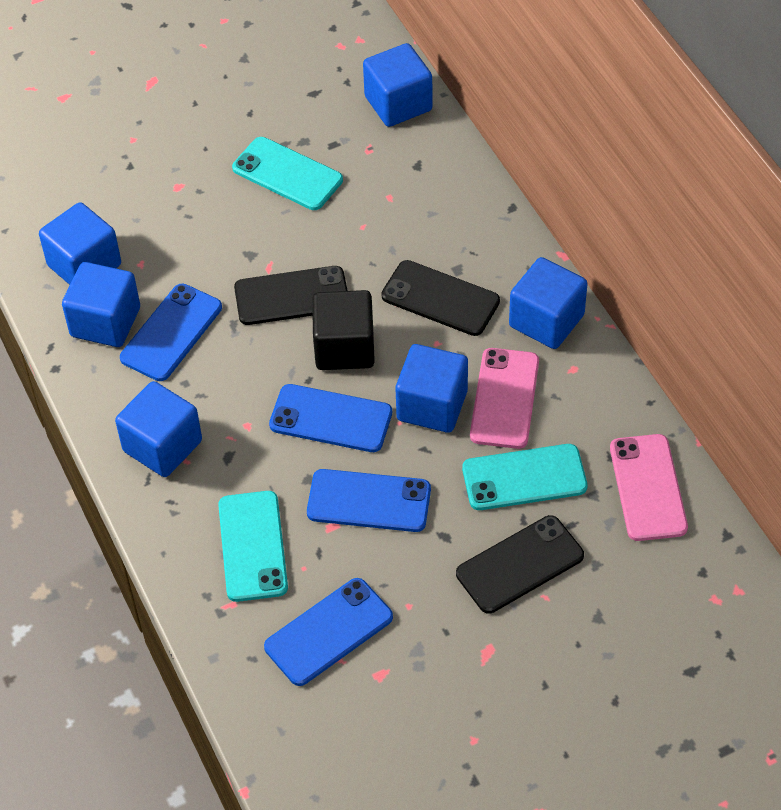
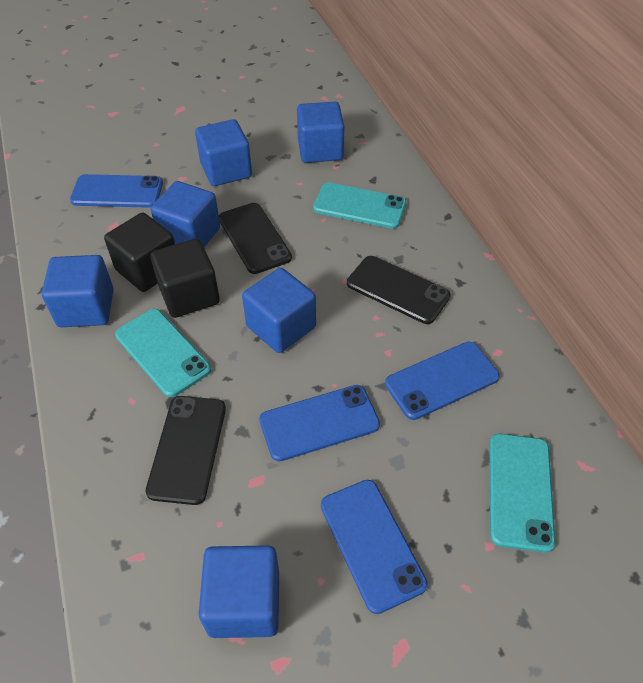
black cube: 1 -> 2
pink phone: 2 -> 0

